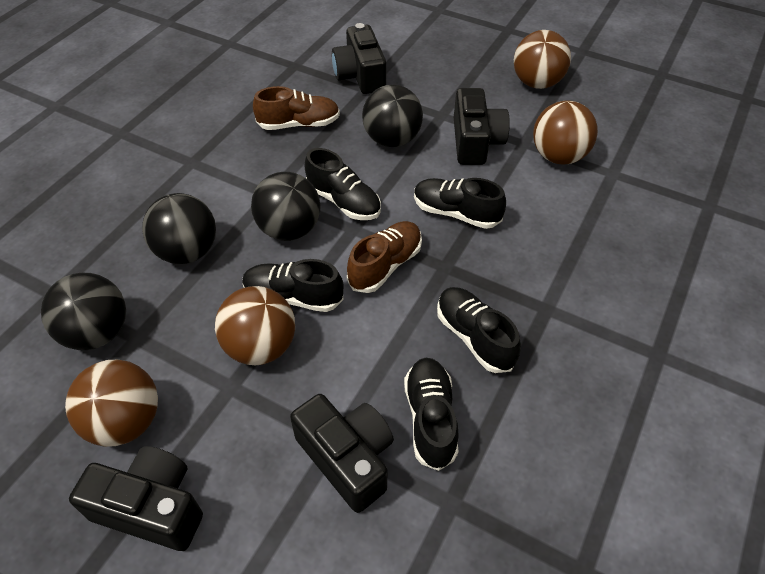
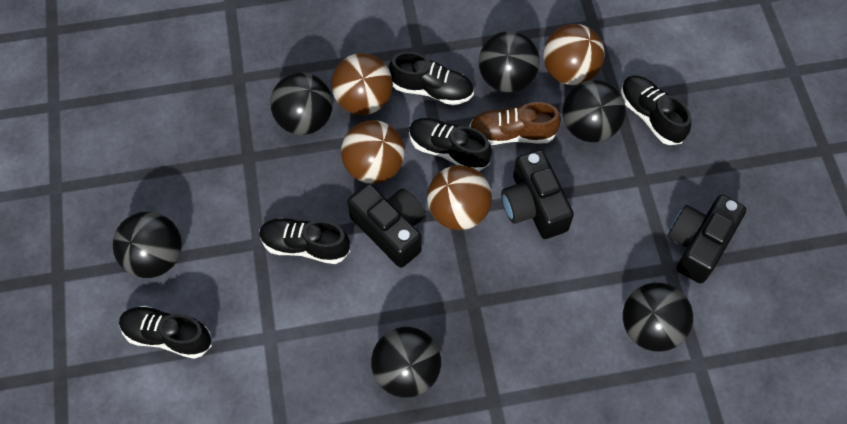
black ball: 4 -> 6
black camera: 4 -> 3
brown shoe: 2 -> 1

